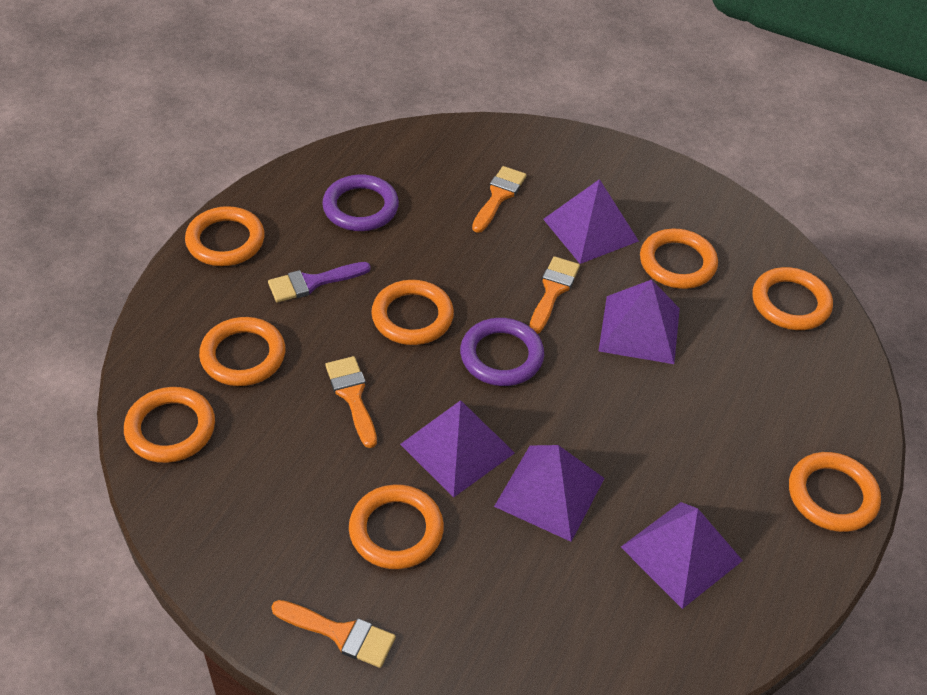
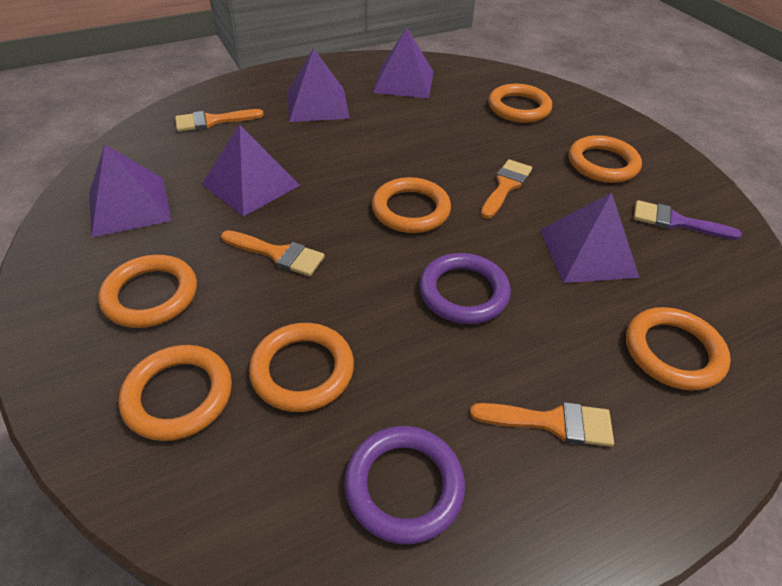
orange ring: 8 -> 7

